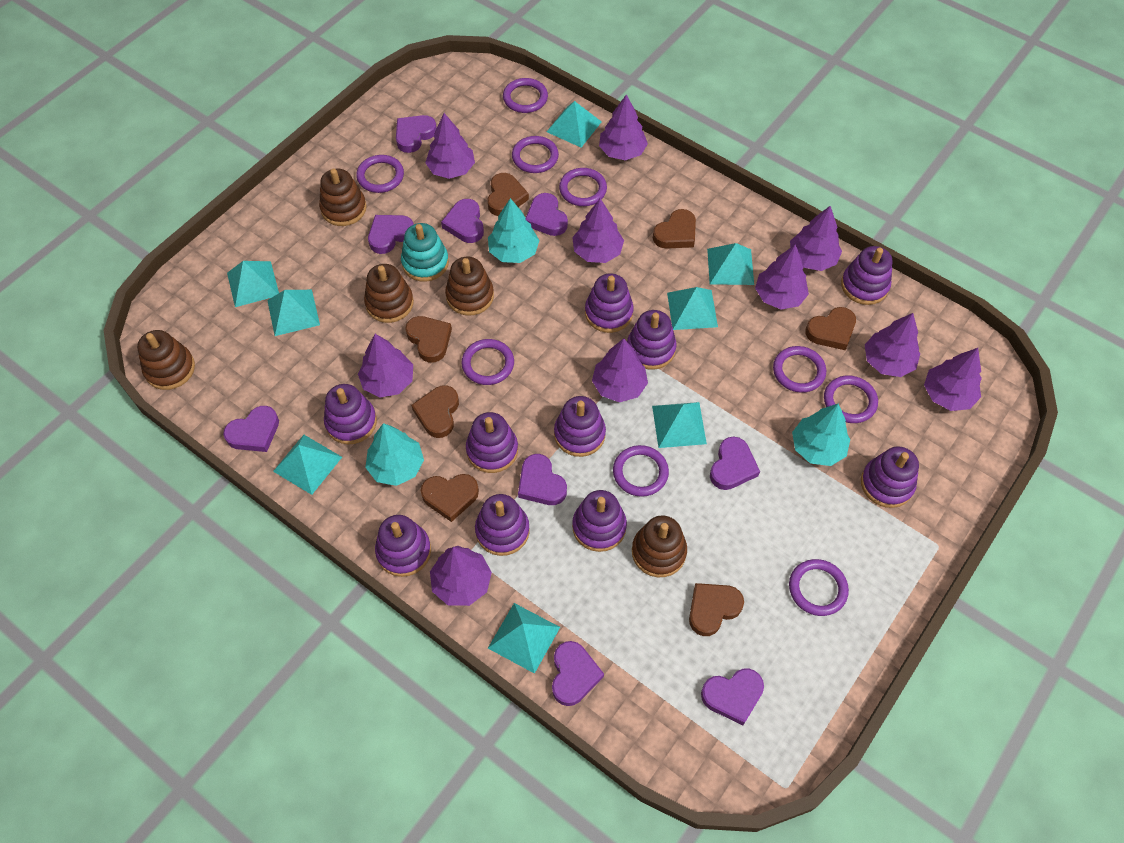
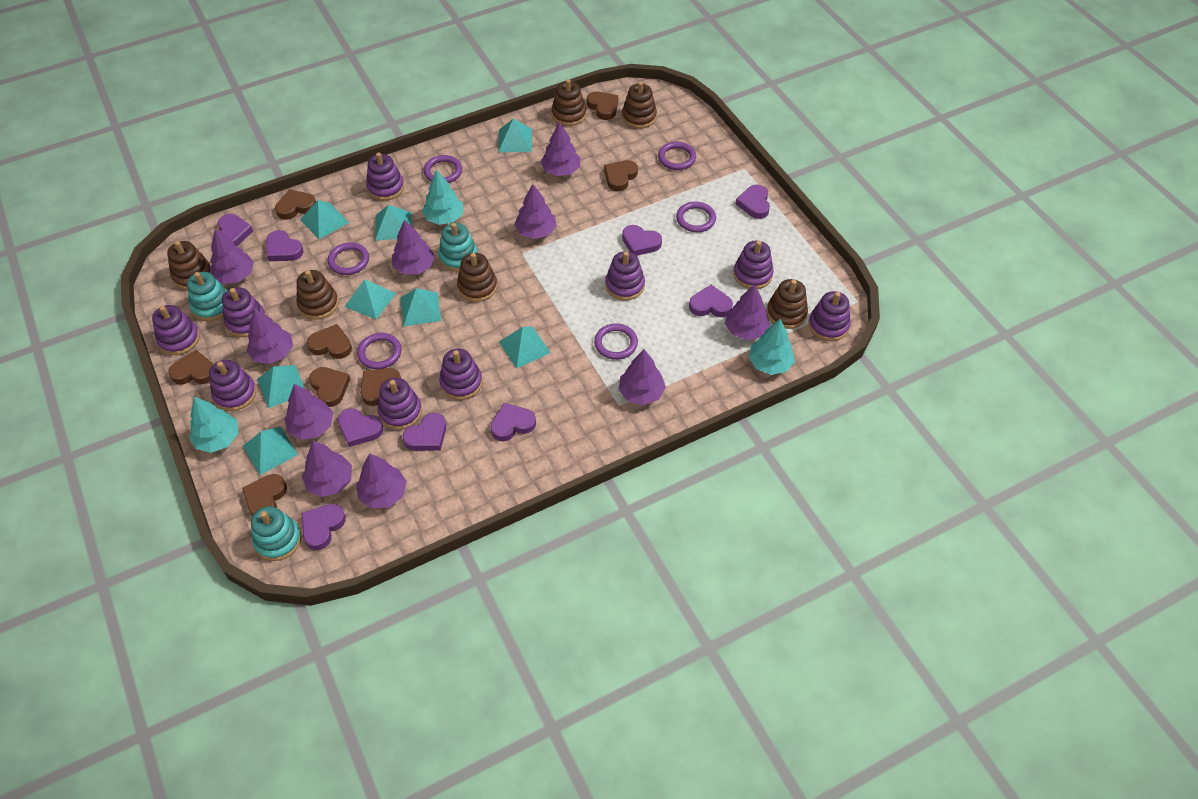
brown heart: 7 -> 8
brown stacking toy: 5 -> 6
purple ring: 9 -> 6
purple stacking toy: 10 -> 9
turquoise stacking toy: 1 -> 3

